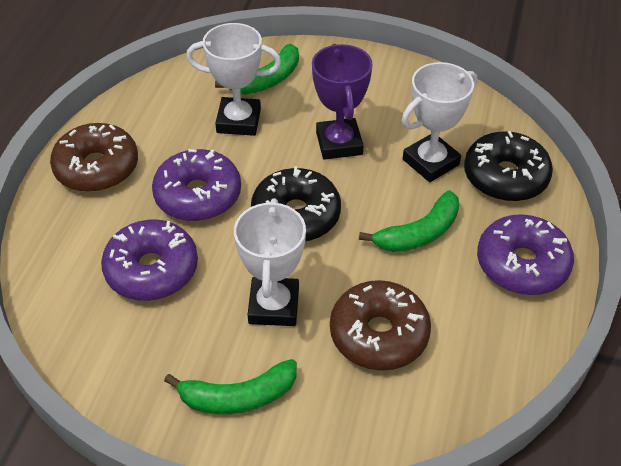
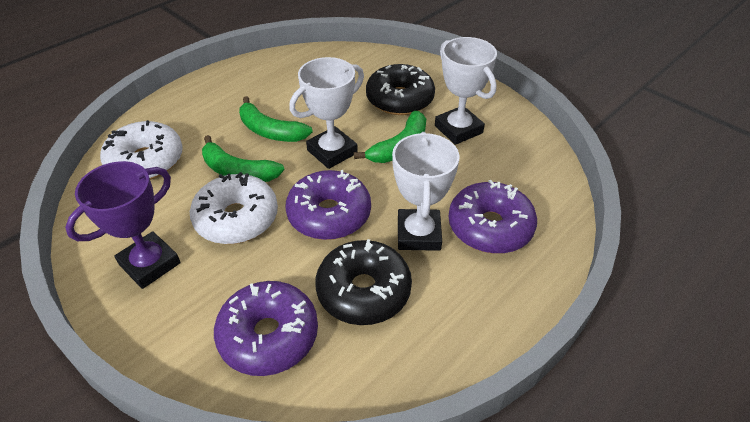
brown donut: 2 -> 0
white donut: 0 -> 2

